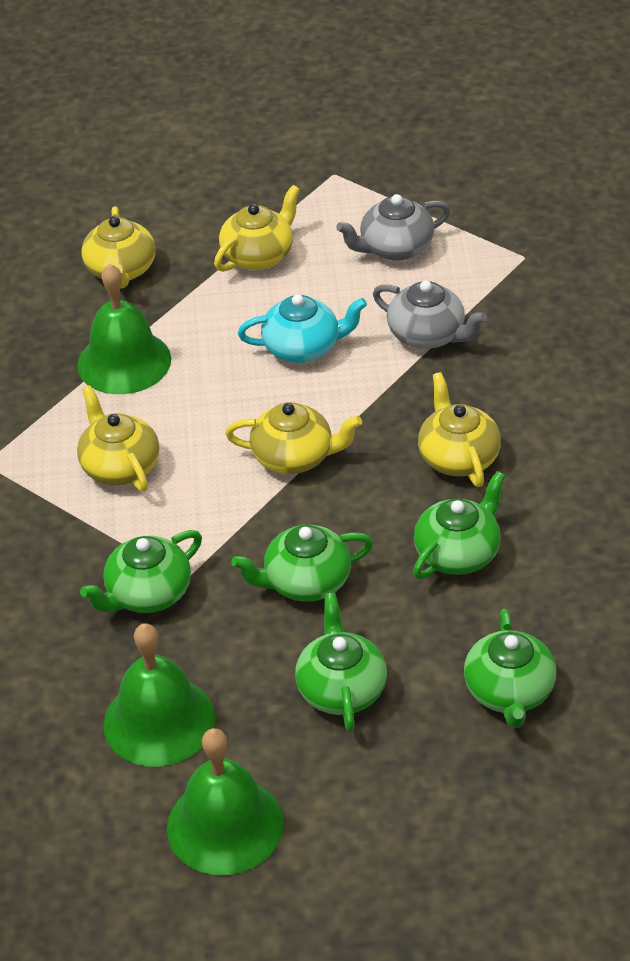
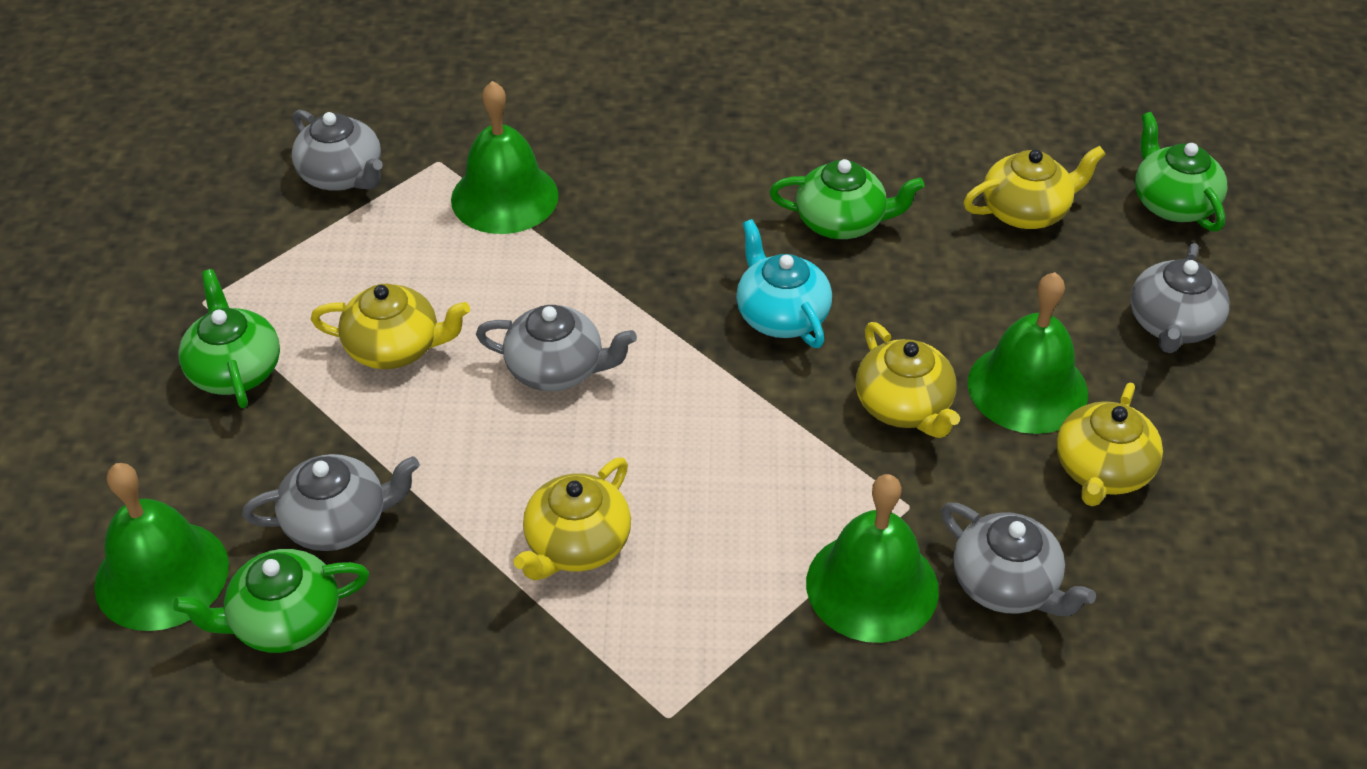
green bell: 3 -> 4
green teapot: 5 -> 4
grey teapot: 2 -> 5

